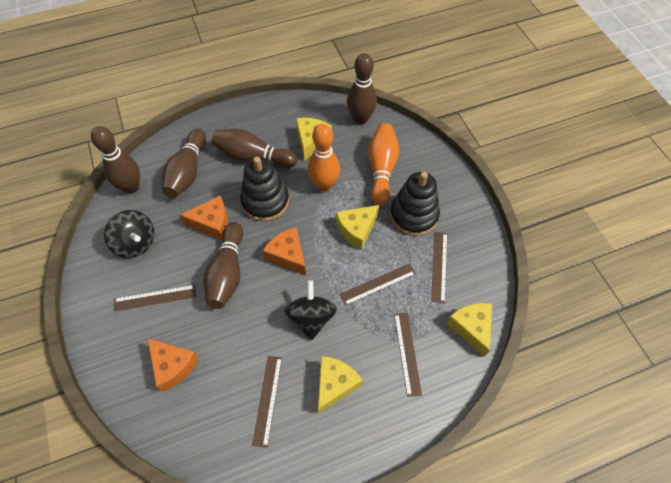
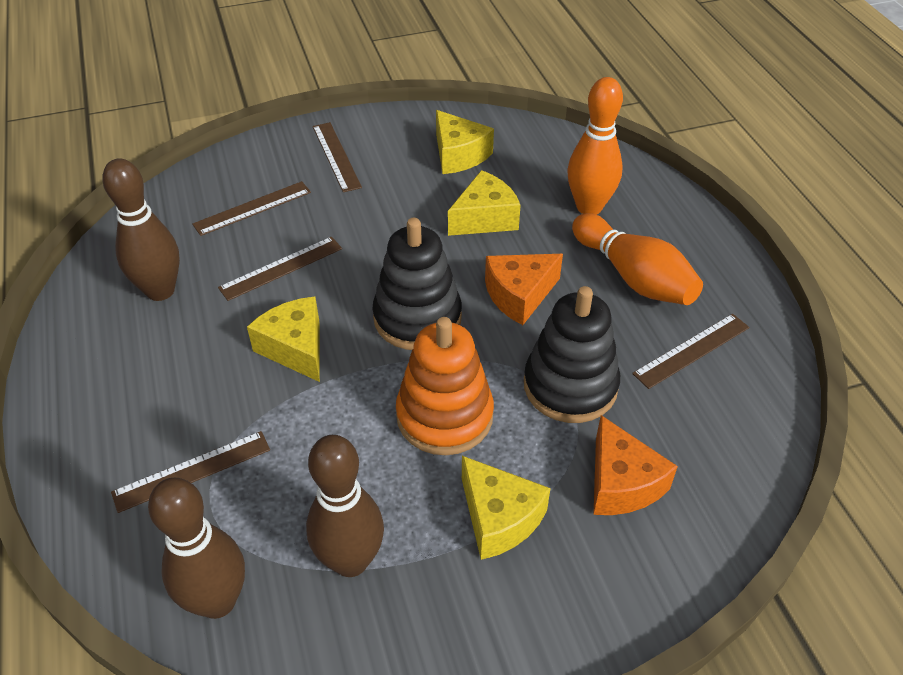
black spinning top: 2 -> 0
brown bowling pin: 5 -> 3
orange cheese: 3 -> 2
orange stacking toy: 0 -> 1

